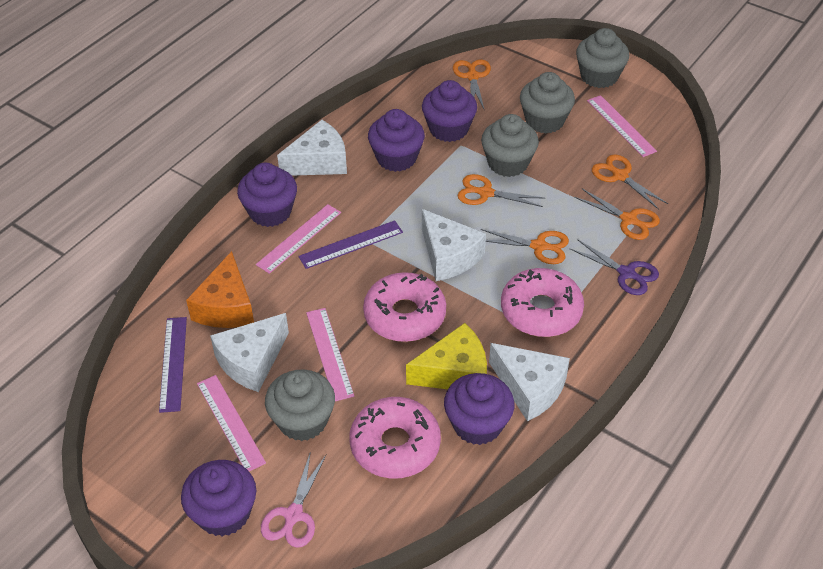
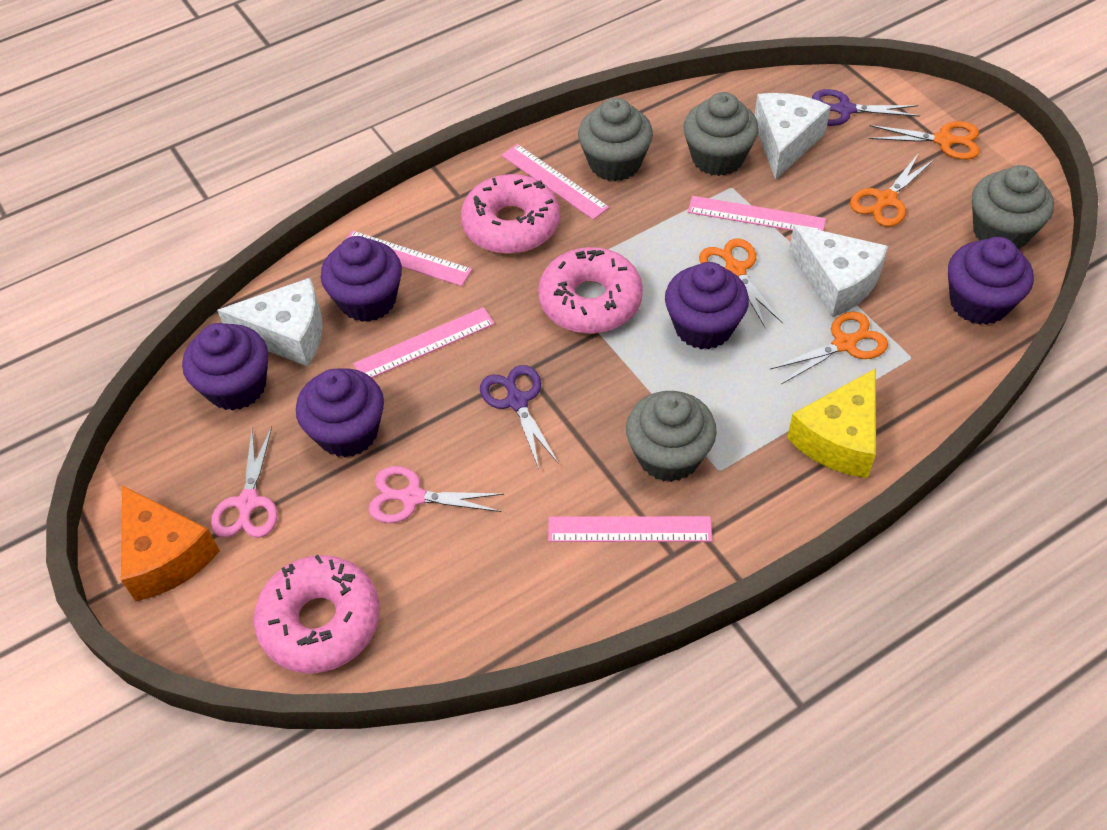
orange scissors: 5 -> 4
pink ruler: 4 -> 5
pink scissors: 1 -> 2
purple ruler: 2 -> 0
purple scissors: 1 -> 2
white cheese: 4 -> 3

